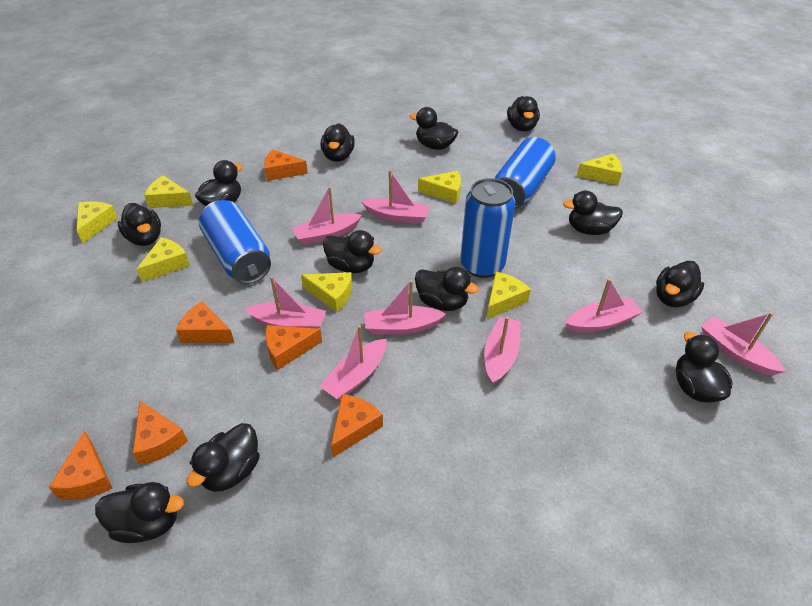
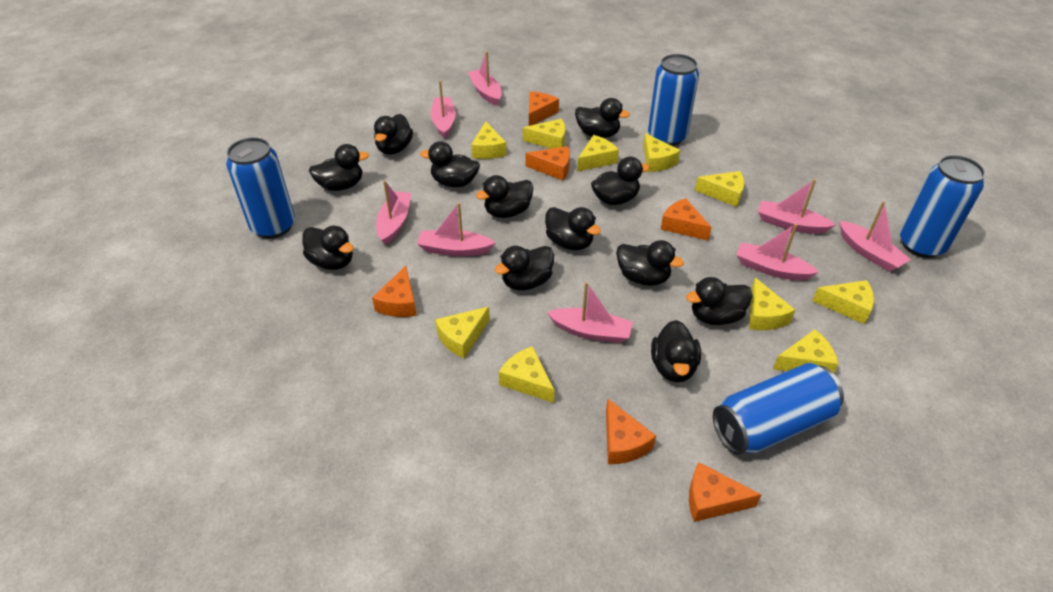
blue can: 3 -> 4
yellow cheese: 7 -> 10

